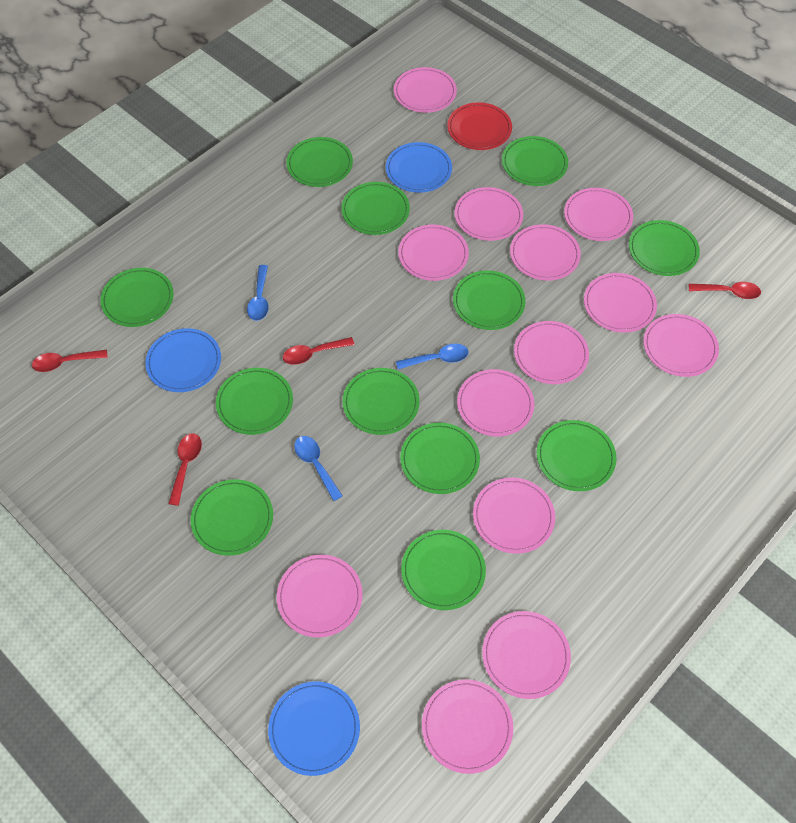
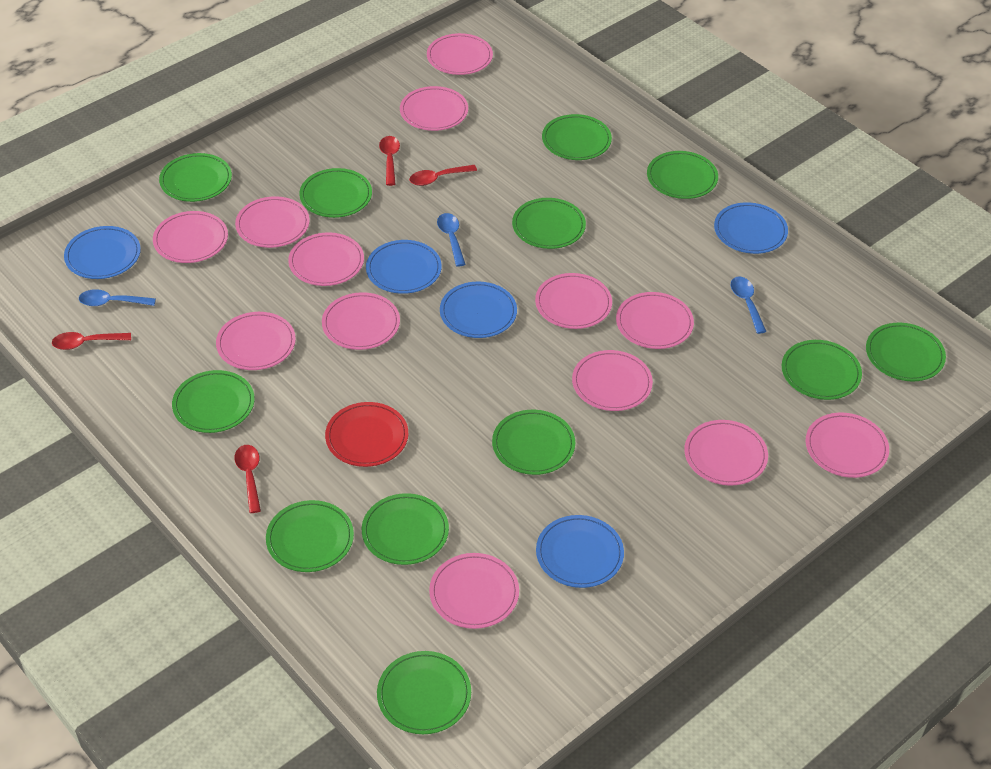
blue plate: 3 -> 5

